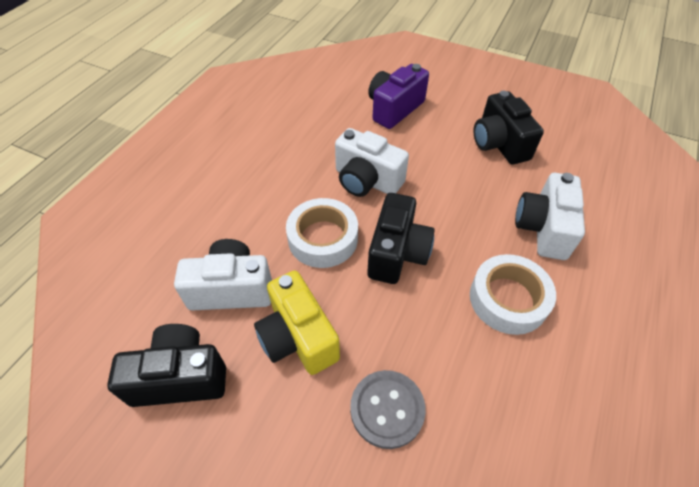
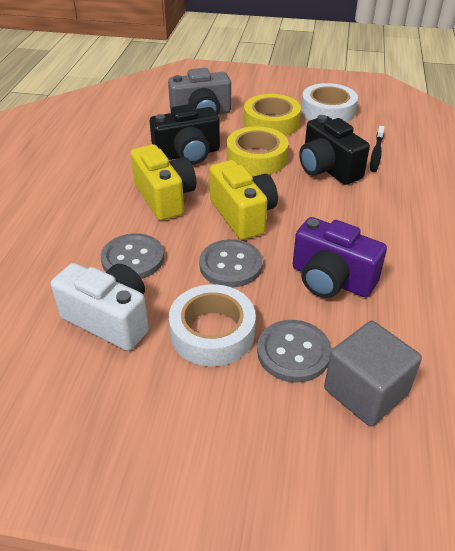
black camera: 3 -> 2
black toothbrush: 0 -> 1
grey button: 1 -> 3
grey camera: 0 -> 1
grey cube: 0 -> 1
white camera: 3 -> 1
yellow camera: 1 -> 2
yellow tape: 0 -> 2

